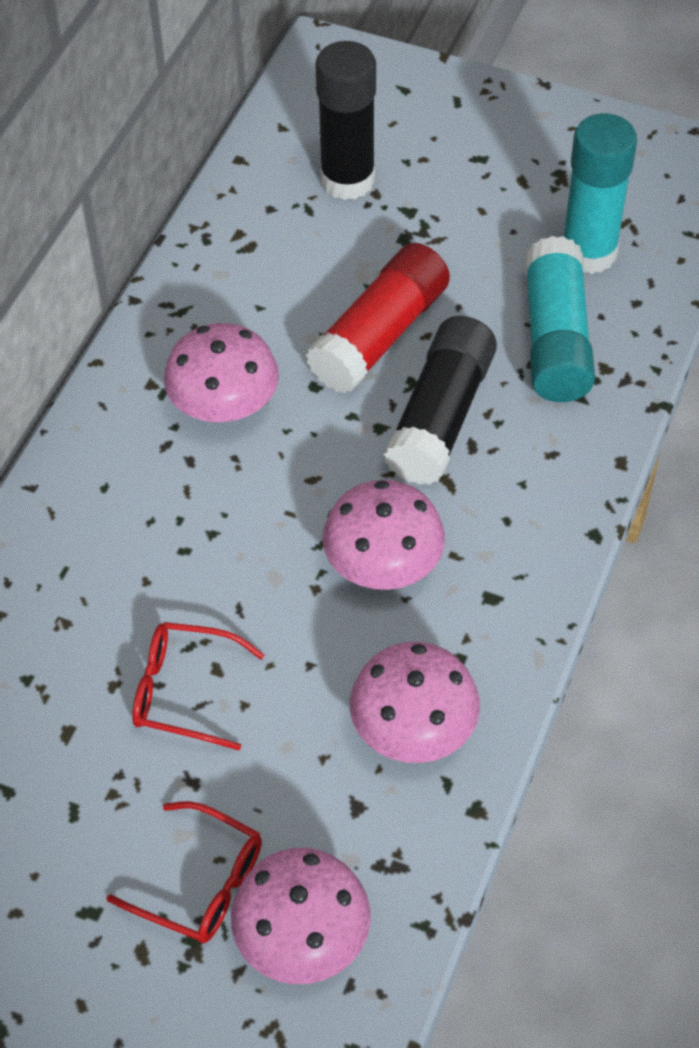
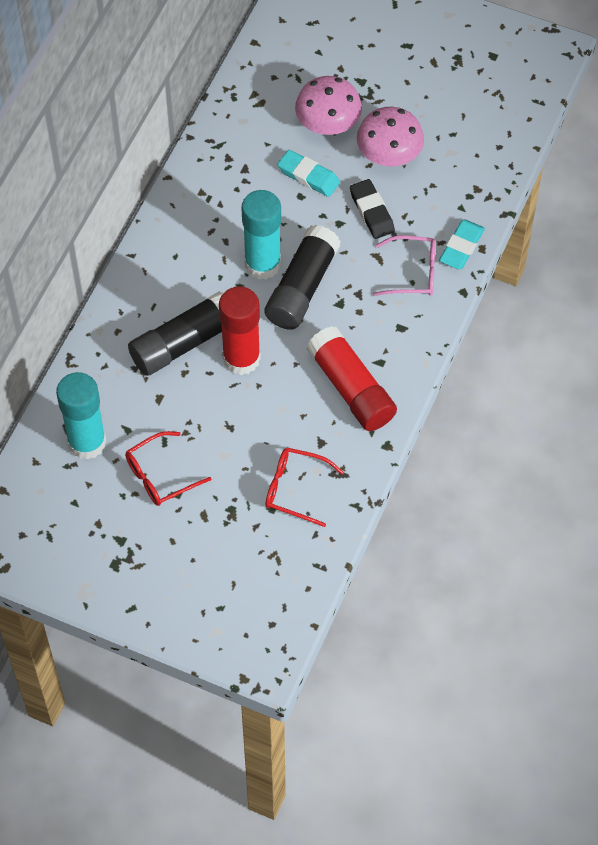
black eraser: 0 -> 1
pink glasses: 0 -> 1
pink mushroom: 4 -> 2
red glue stick: 1 -> 2
turquoise eraser: 0 -> 2

